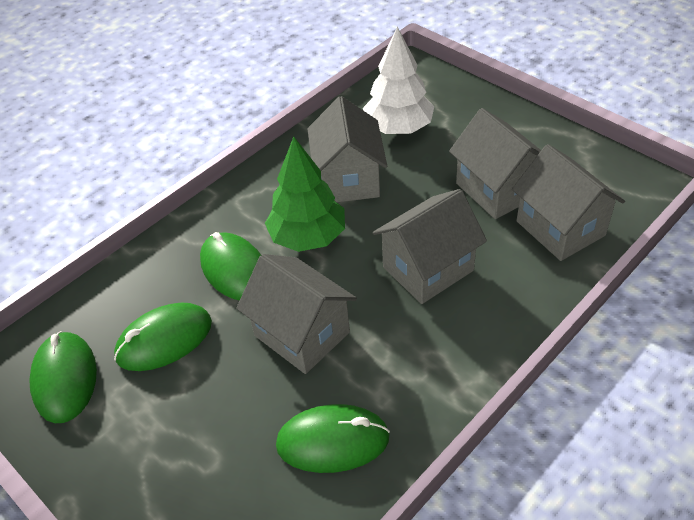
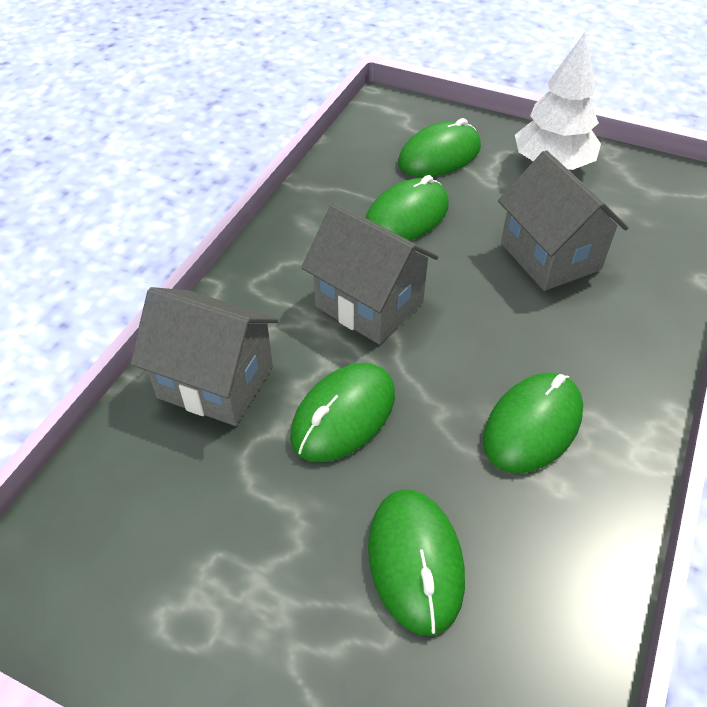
green mouse: 4 -> 5
green tree: 1 -> 0
grey house: 5 -> 3

